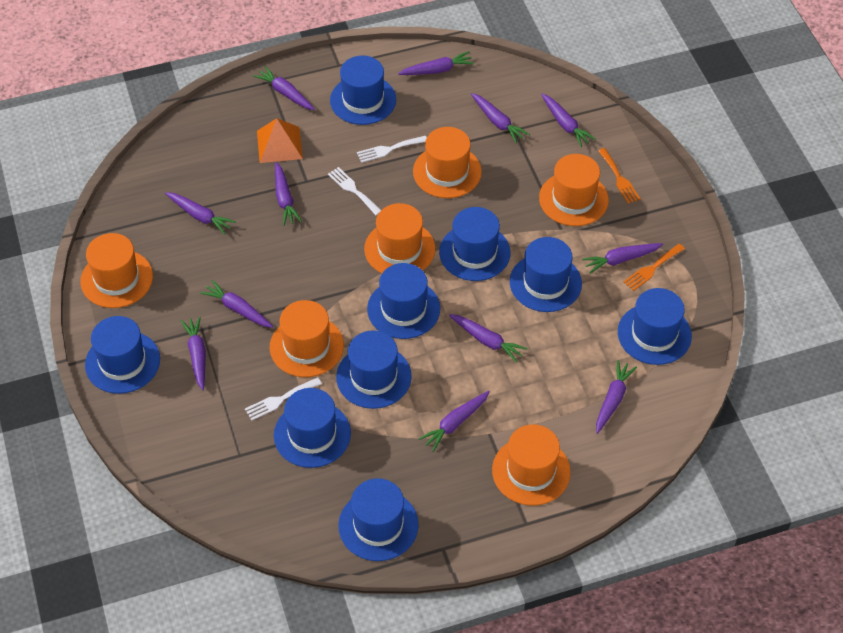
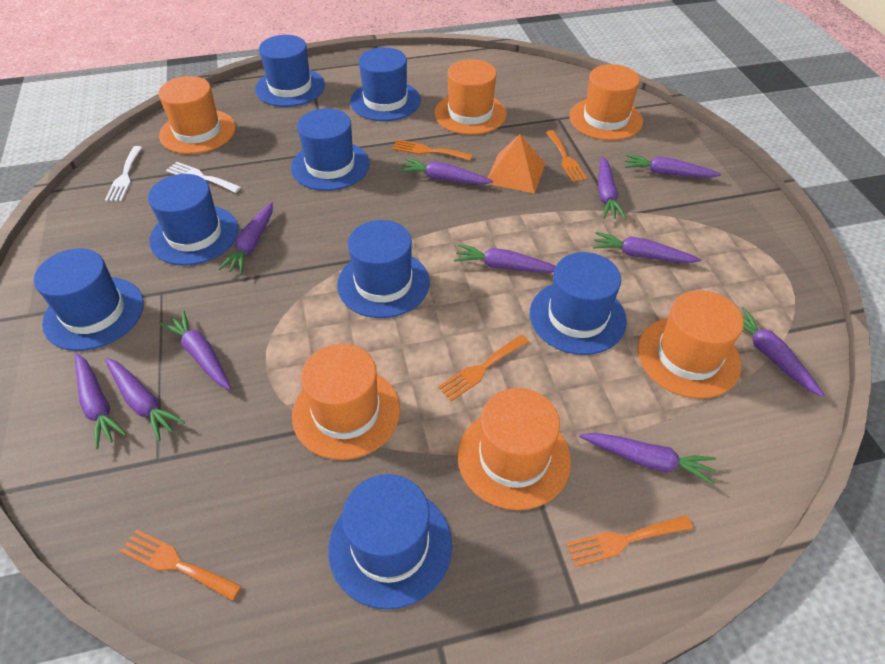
blue hat: 9 -> 8
orange fork: 2 -> 5
purple carrot: 12 -> 11
white fork: 3 -> 2

